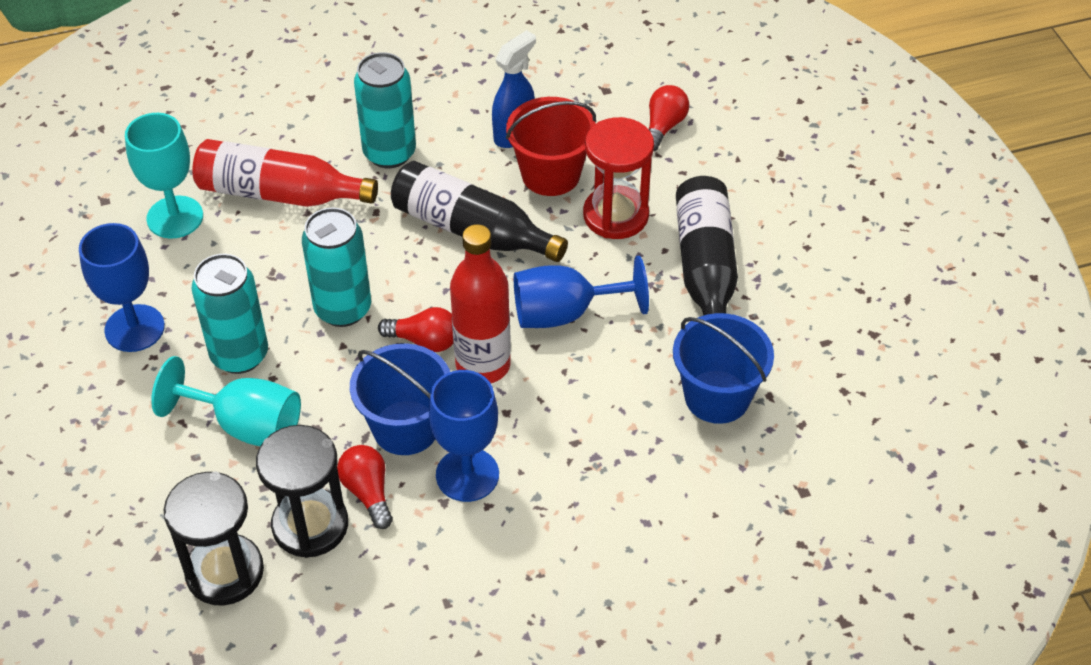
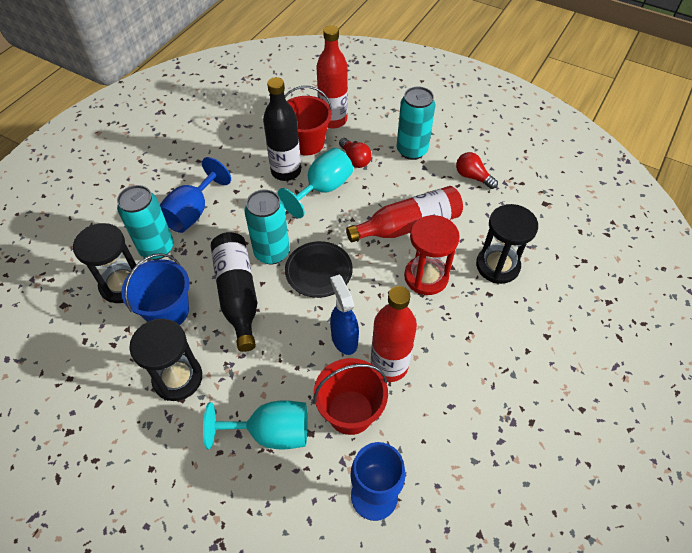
black hourglass: 2 -> 3
black plate: 0 -> 1
blue bucket: 2 -> 1
blue goblet: 3 -> 2
red bottle: 2 -> 3
red bucket: 1 -> 2
red light bulb: 3 -> 2

